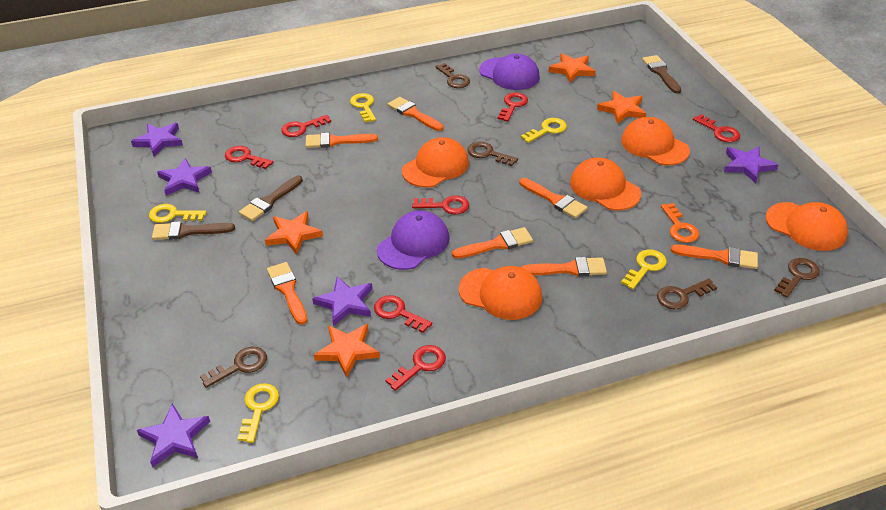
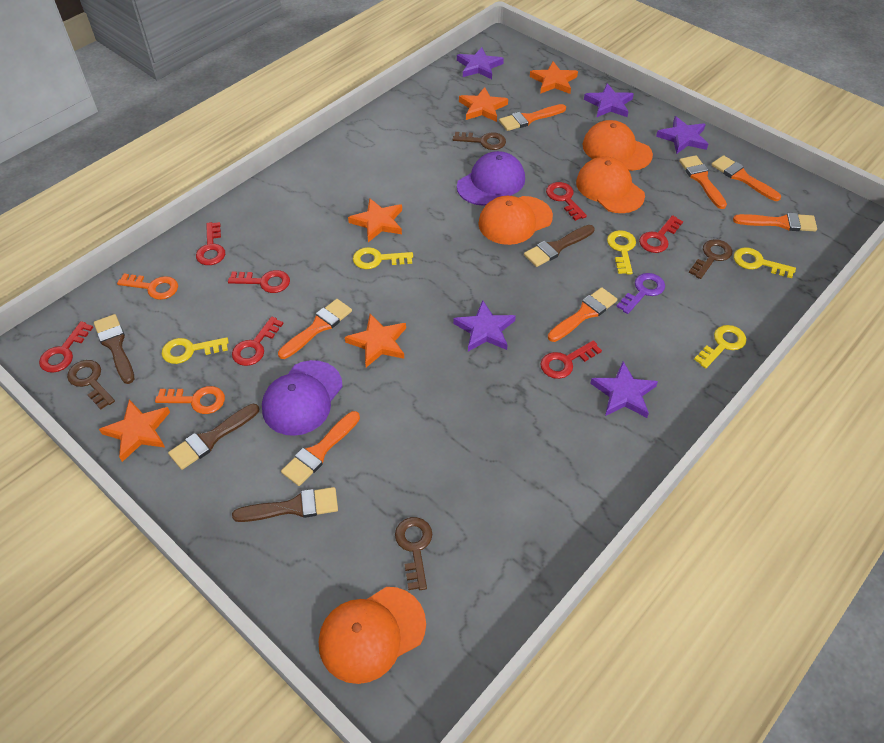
brown brush: 3 -> 4
brown key: 5 -> 4
orange cap: 5 -> 4
orange key: 1 -> 2
orange star: 4 -> 5
purple key: 0 -> 1

